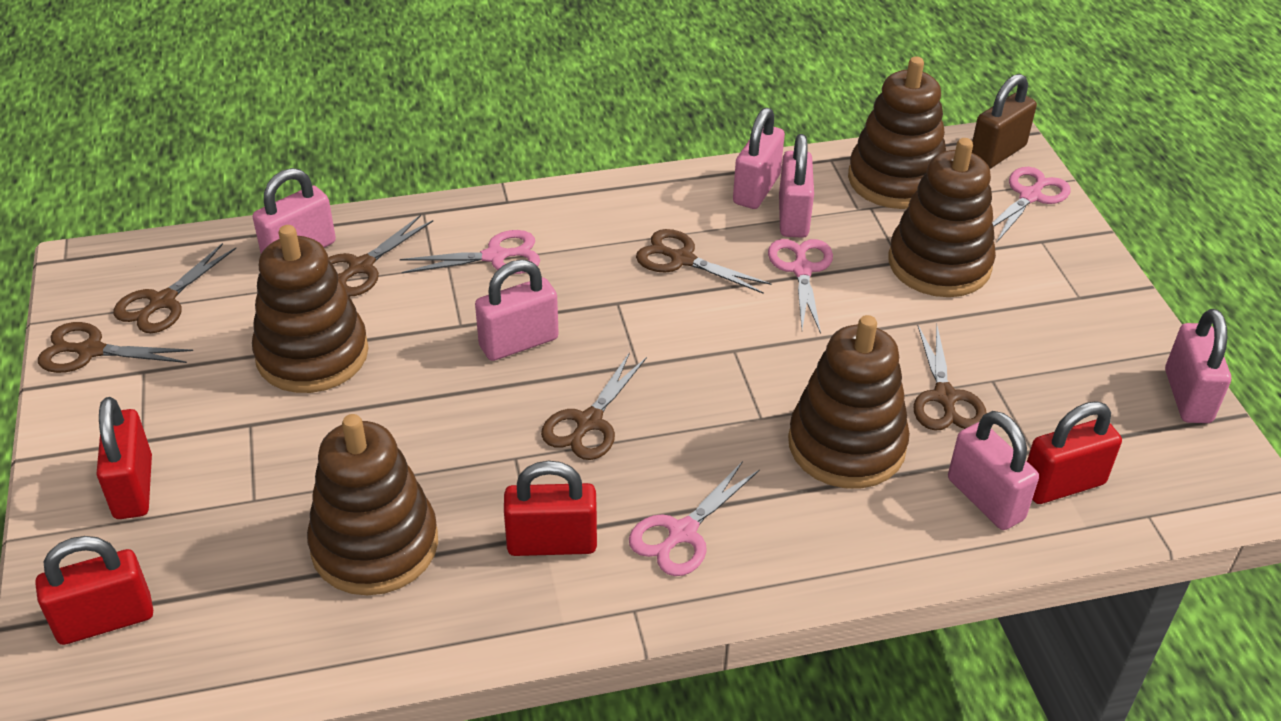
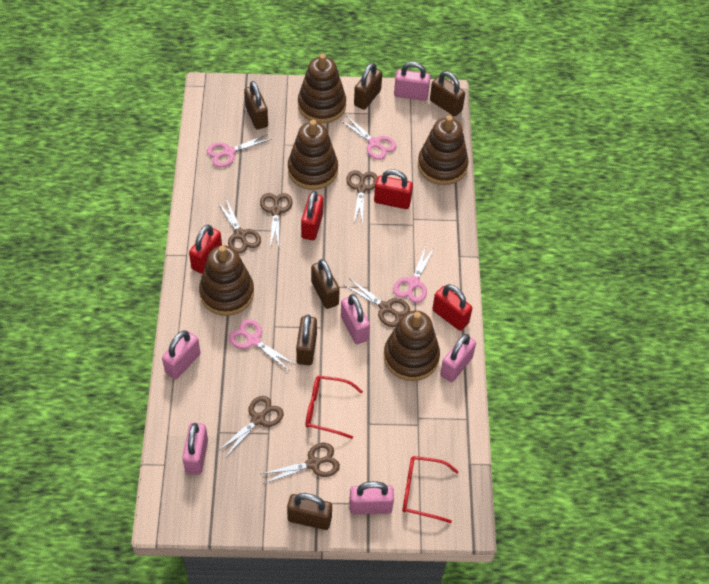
brown padlock: 1 -> 6
red glasses: 0 -> 2

